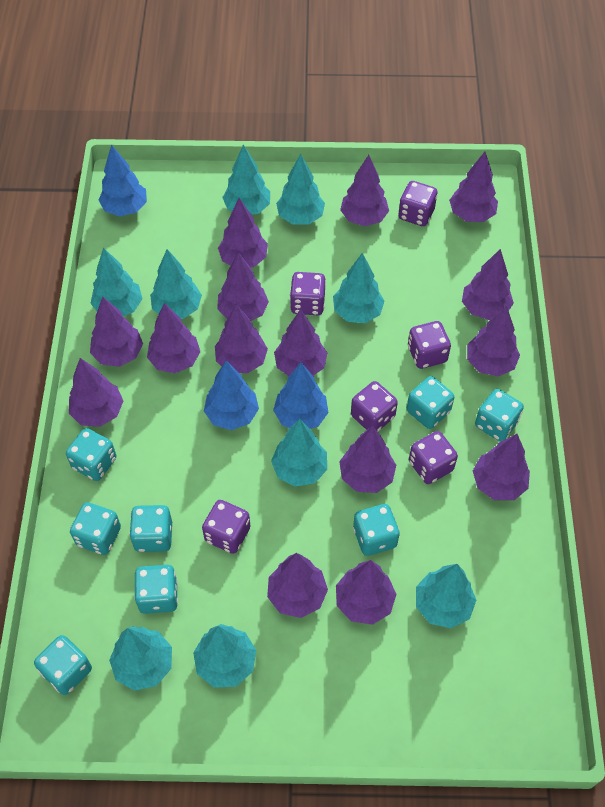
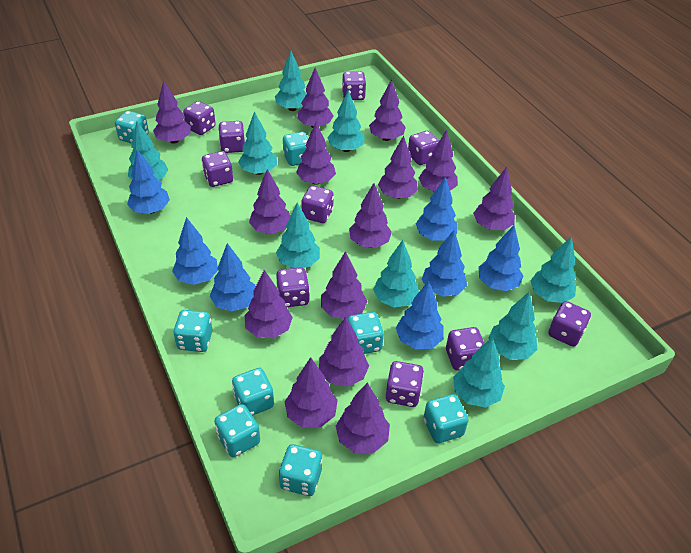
blue tree: 3 -> 7
purple dice: 6 -> 10
purple tree: 15 -> 14

